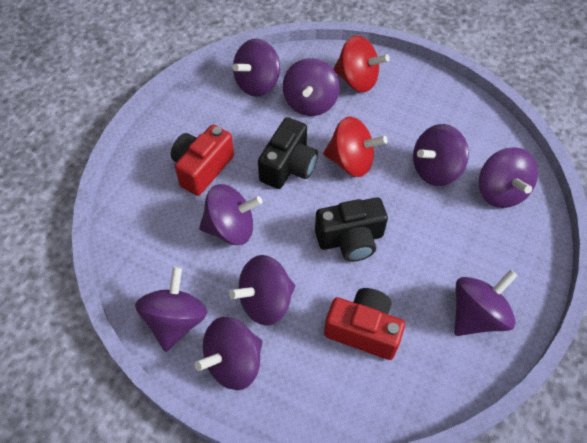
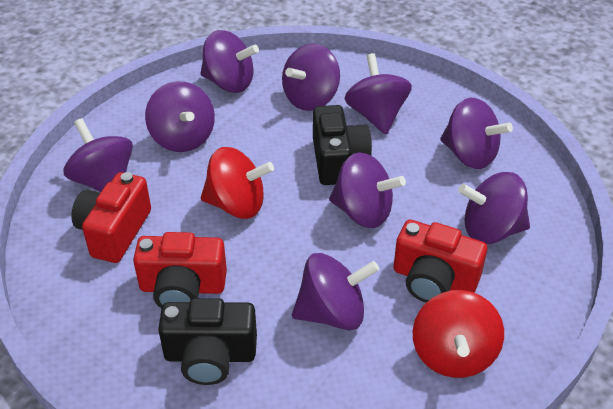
red camera: 2 -> 3

